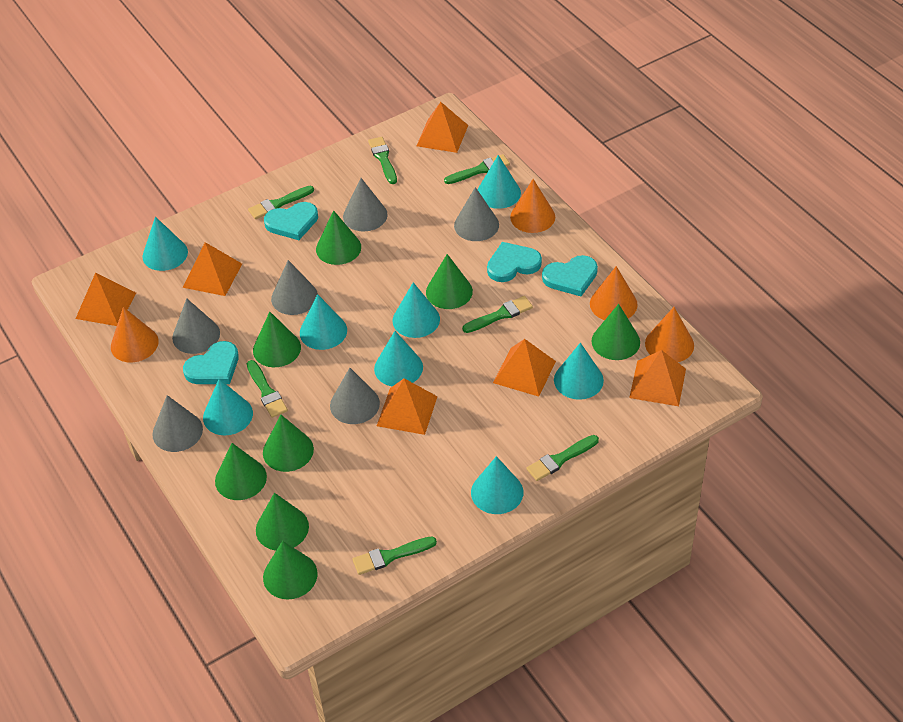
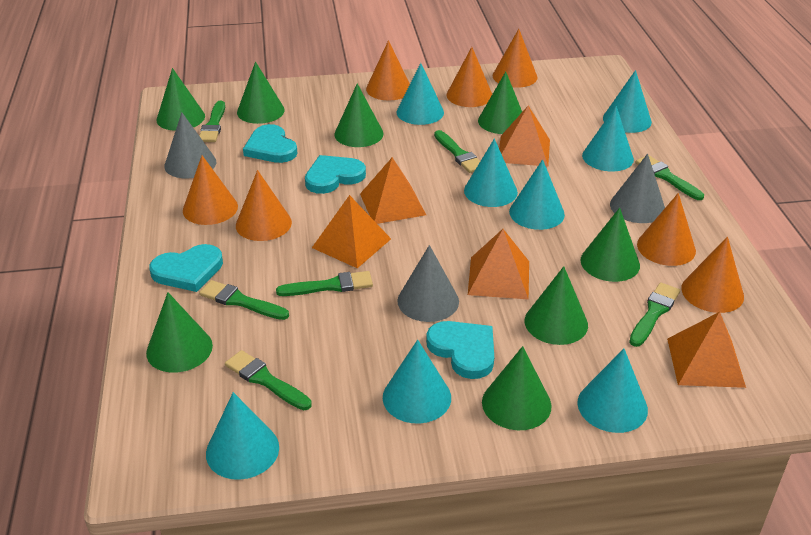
grey cone: 6 -> 3
orange cone: 4 -> 7
orange pyramid: 6 -> 5

